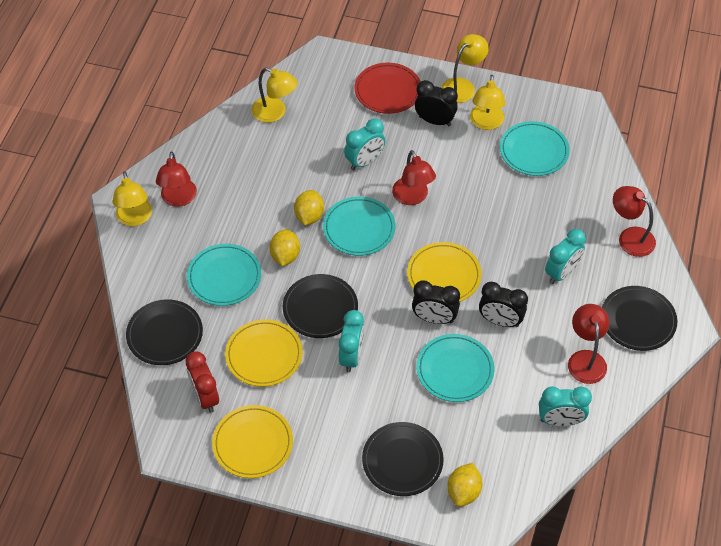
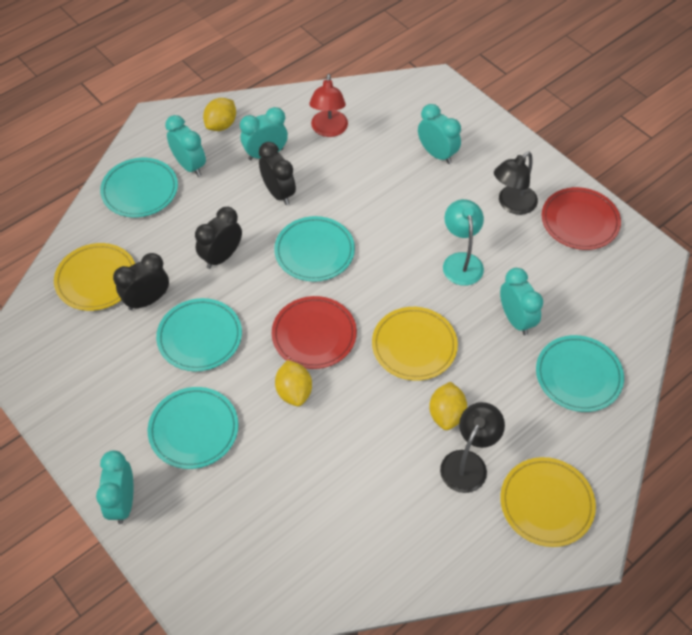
black lamp: 0 -> 2
black plate: 4 -> 0
red clock: 1 -> 0
red lamp: 4 -> 1
red plate: 1 -> 2
turquoise clock: 4 -> 5
turquoise lamp: 0 -> 1
turquoise plate: 4 -> 5
yellow lamp: 4 -> 0

